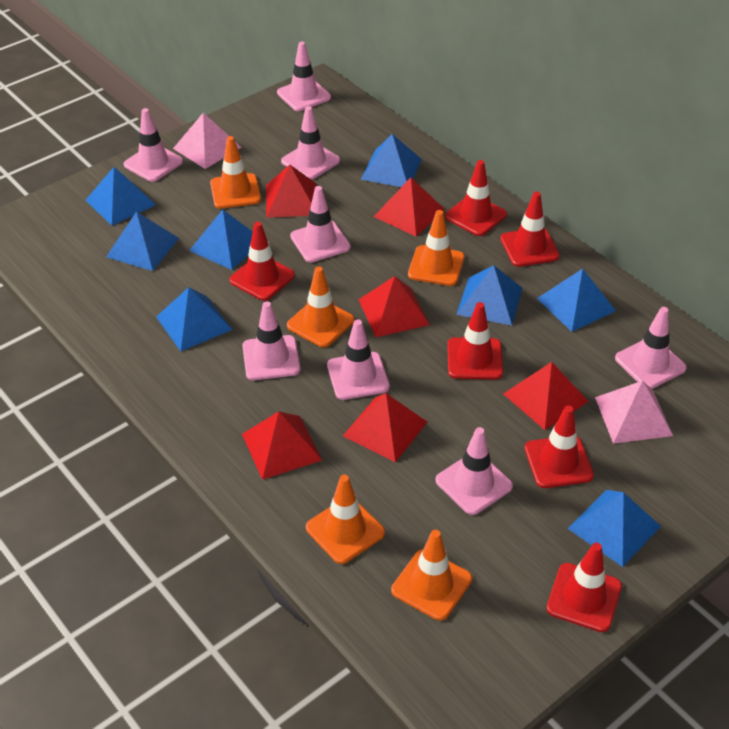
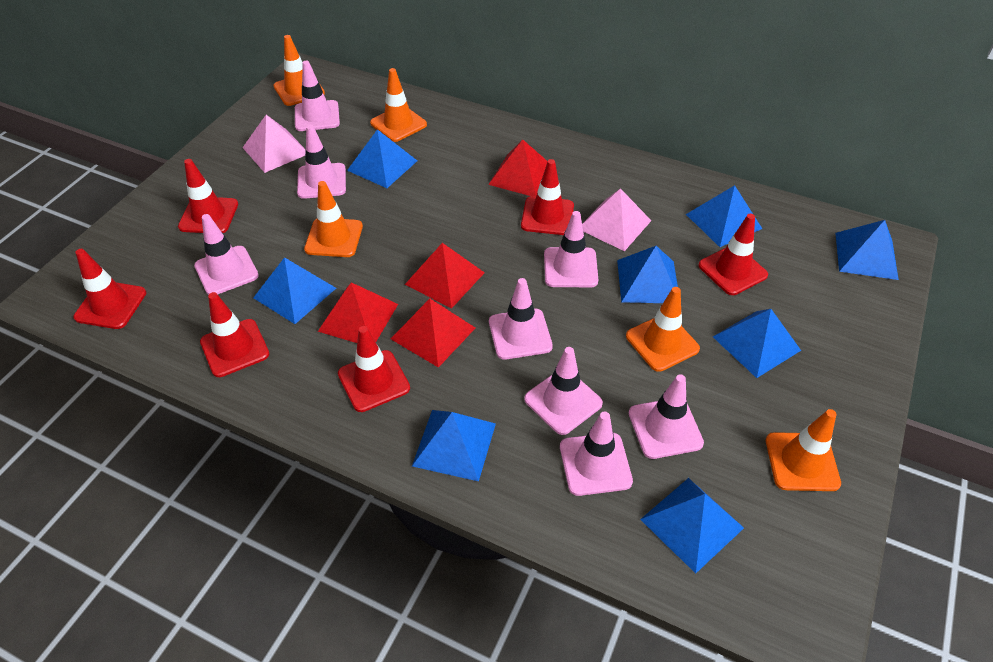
red pyramid: 6 -> 4

